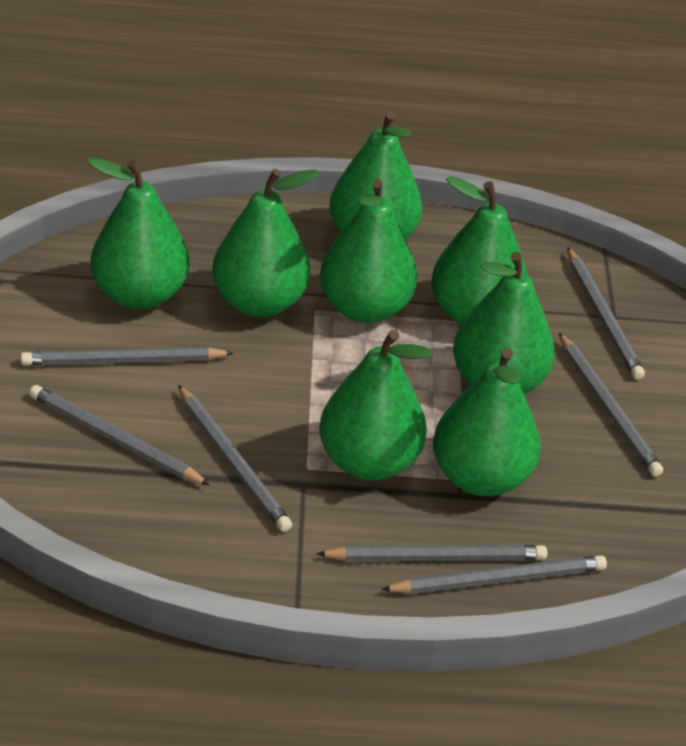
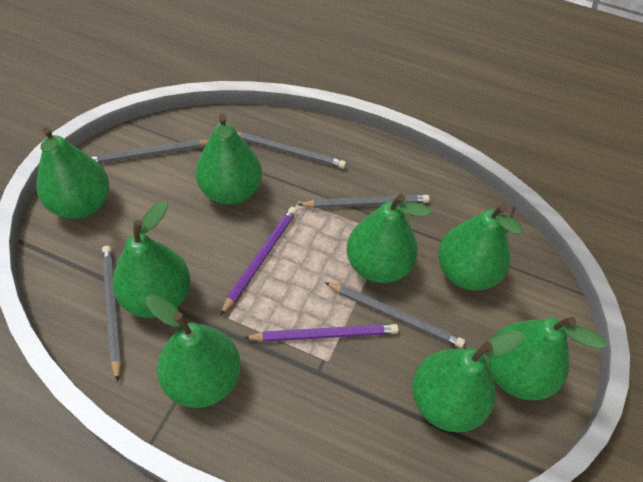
grey pencil: 7 -> 5
purple pencil: 0 -> 2

